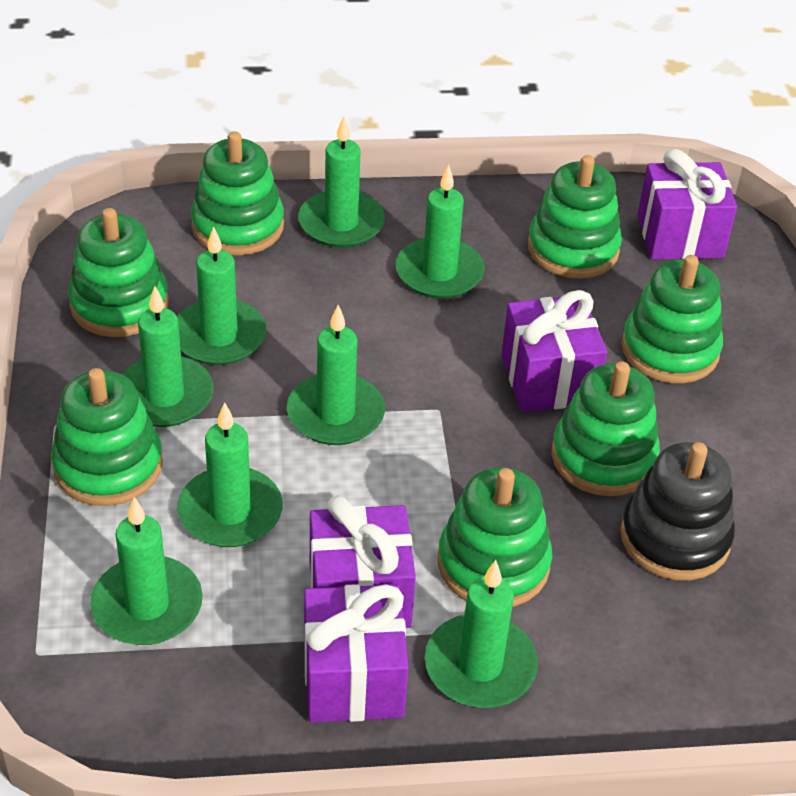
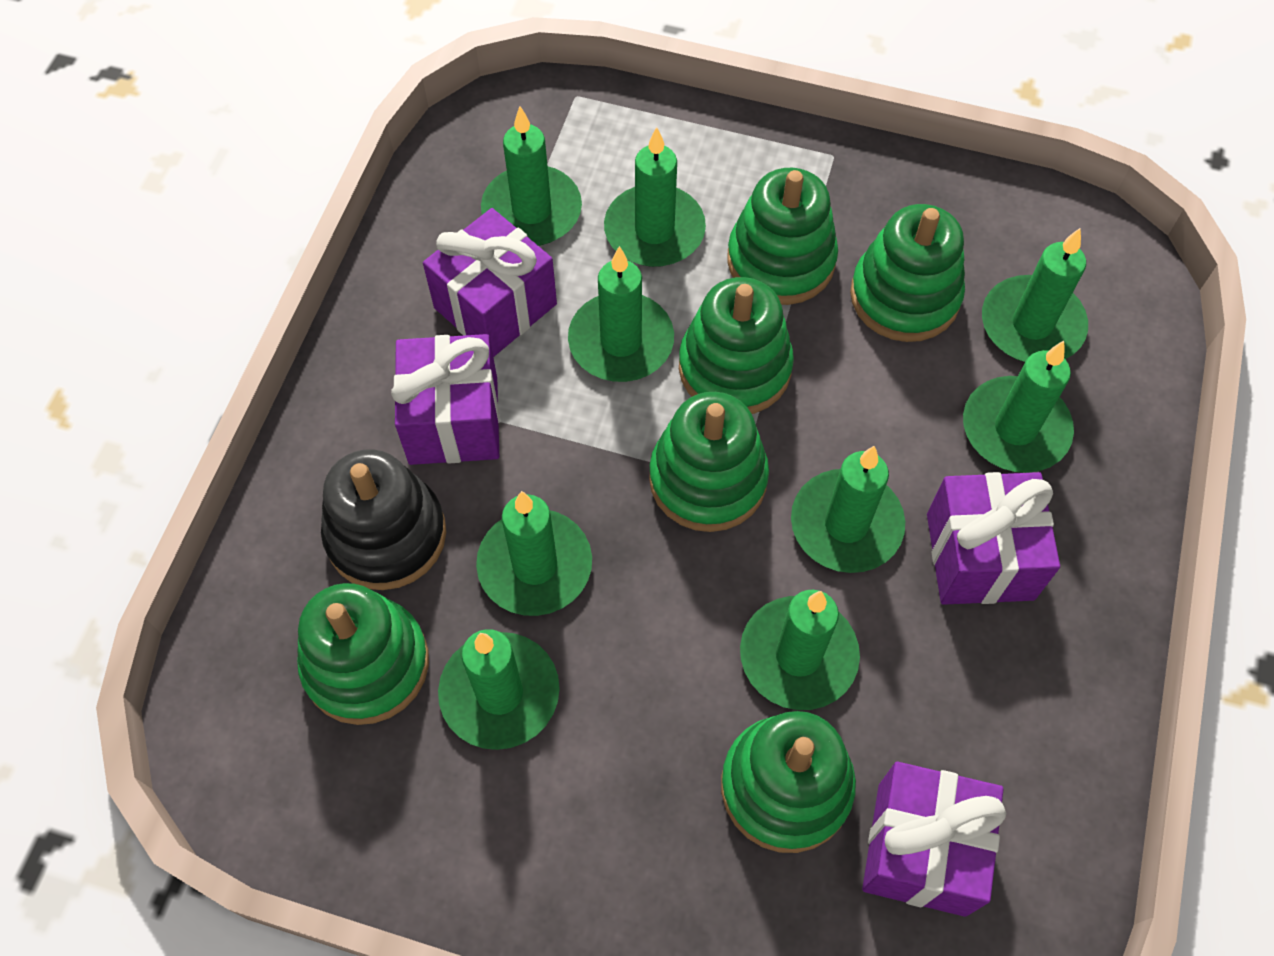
green candle: 8 -> 9
green stacking toy: 7 -> 6

